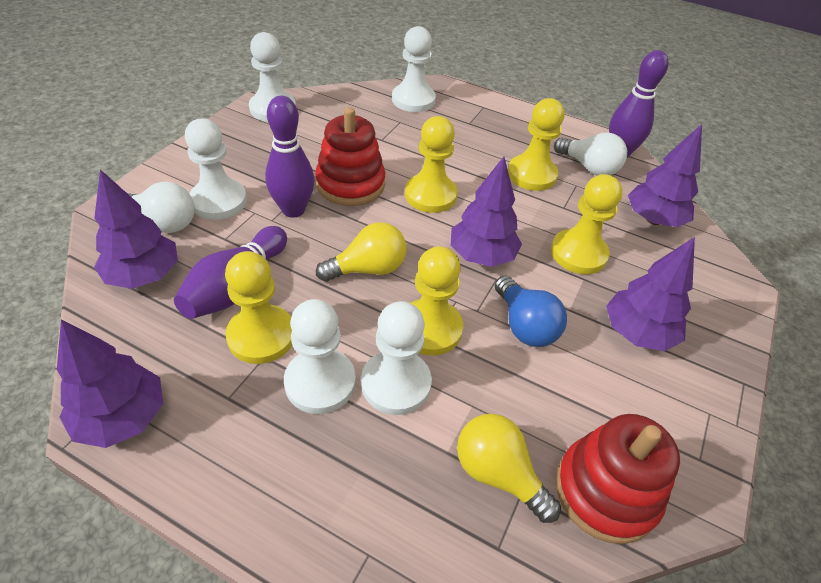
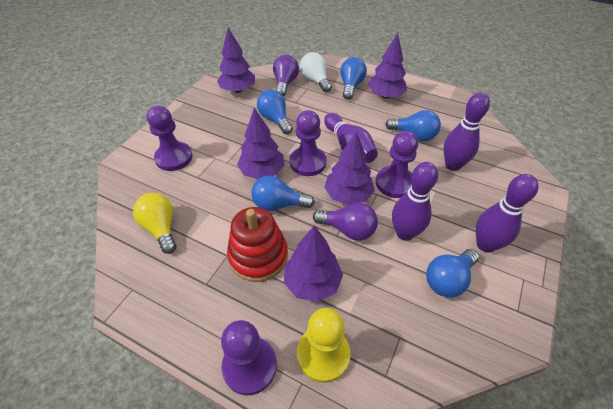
blue light bulb: 1 -> 5
purple bowling pin: 3 -> 4
purple light bulb: 0 -> 2
purple pawn: 0 -> 4
red stacking toy: 2 -> 1
white light bulb: 2 -> 1
white pawn: 5 -> 0
yellow light bulb: 2 -> 1
yellow pawn: 5 -> 1

